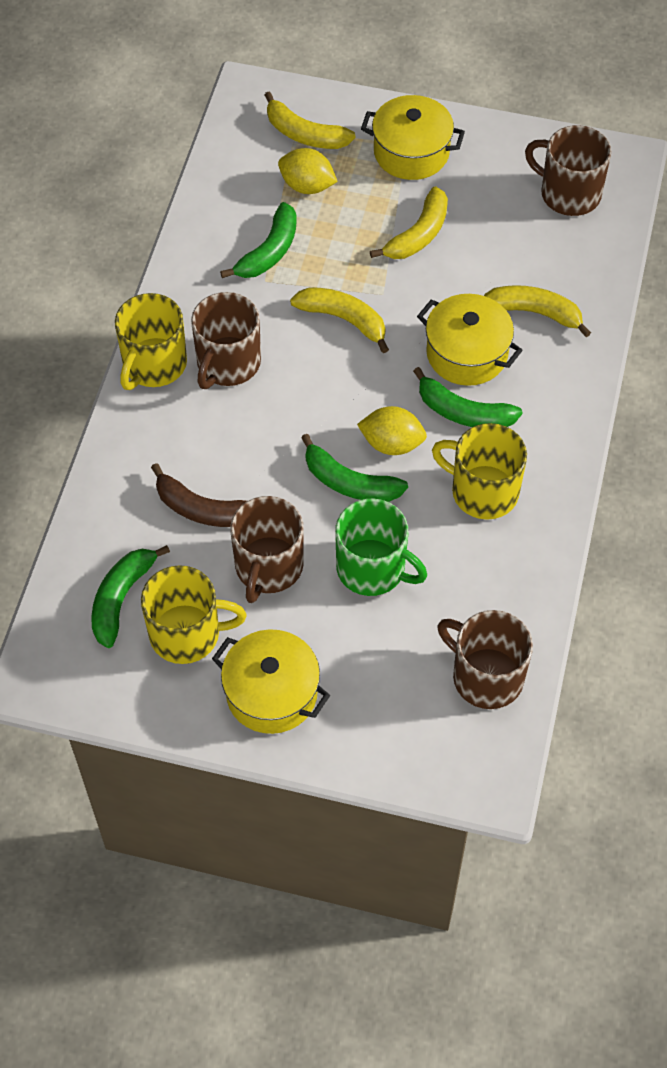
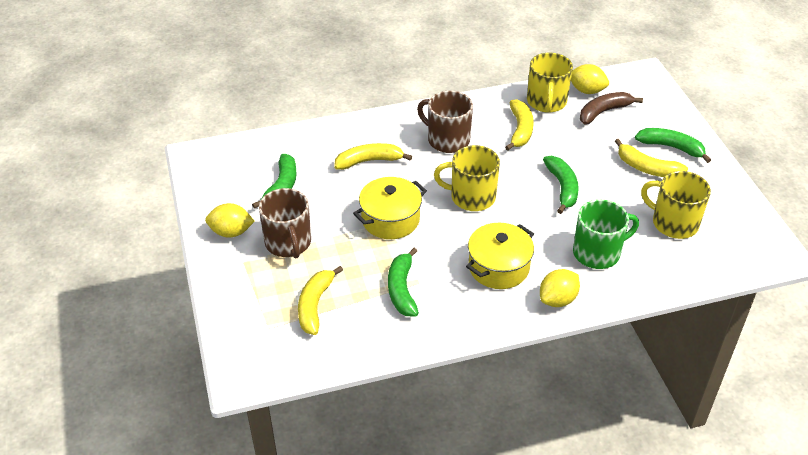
brown mug: 4 -> 2
yellow lemon: 2 -> 3
yellow pot: 3 -> 2

